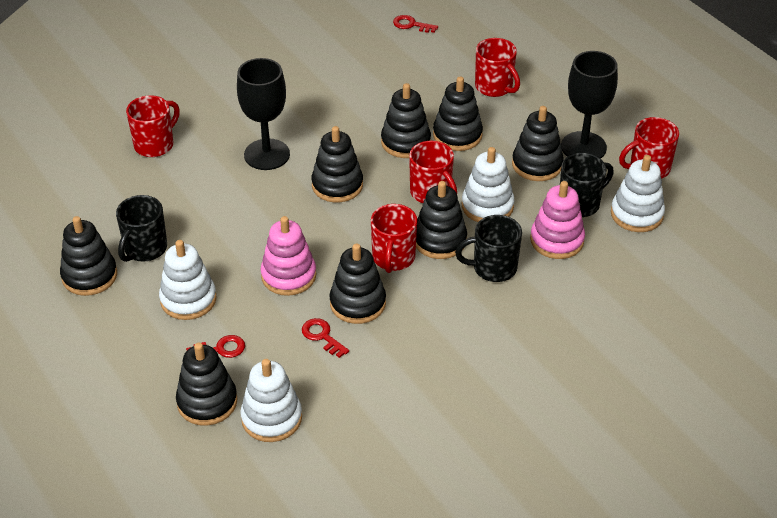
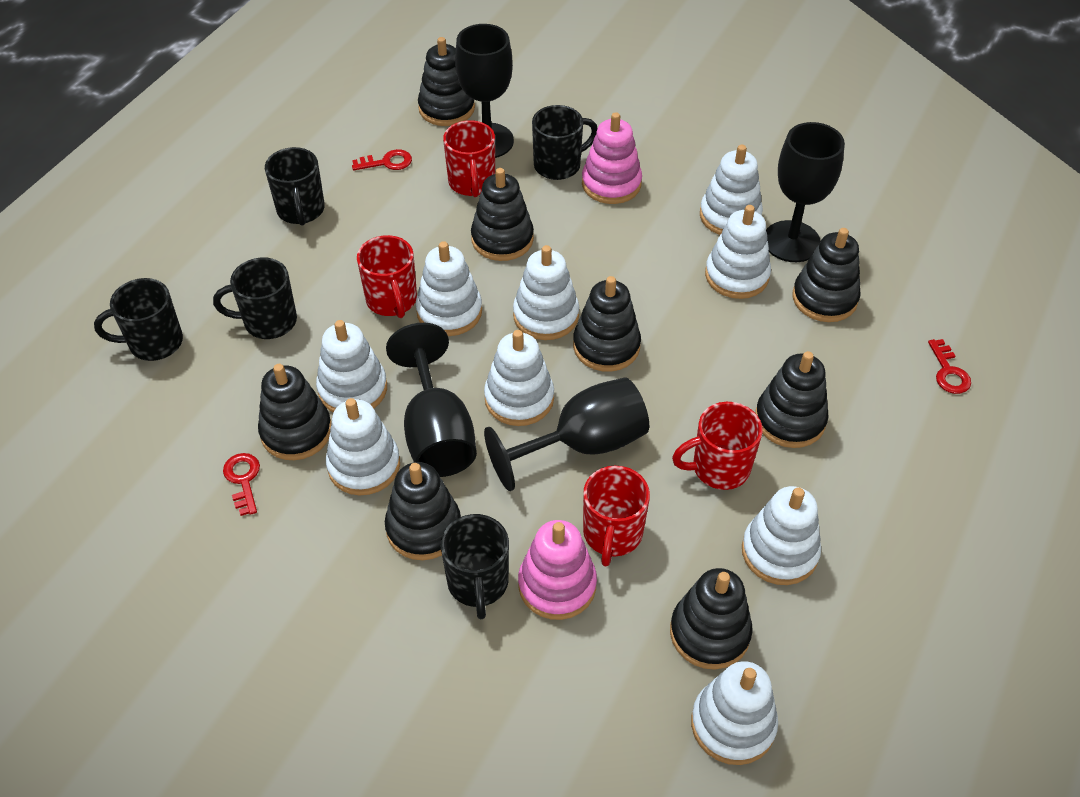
black goblet: 2 -> 4
black mug: 3 -> 5
red mug: 5 -> 4
white stacking toy: 4 -> 9

